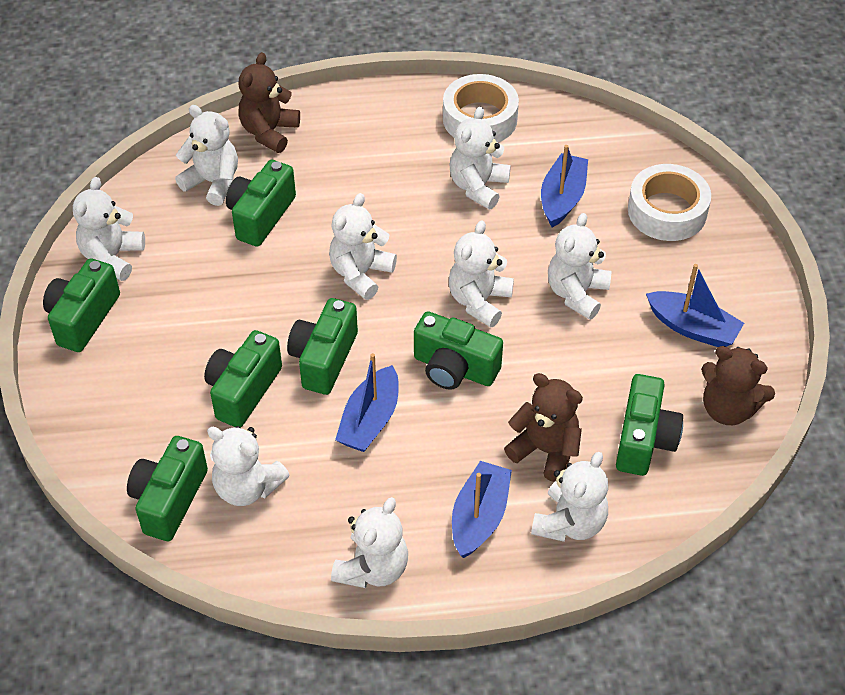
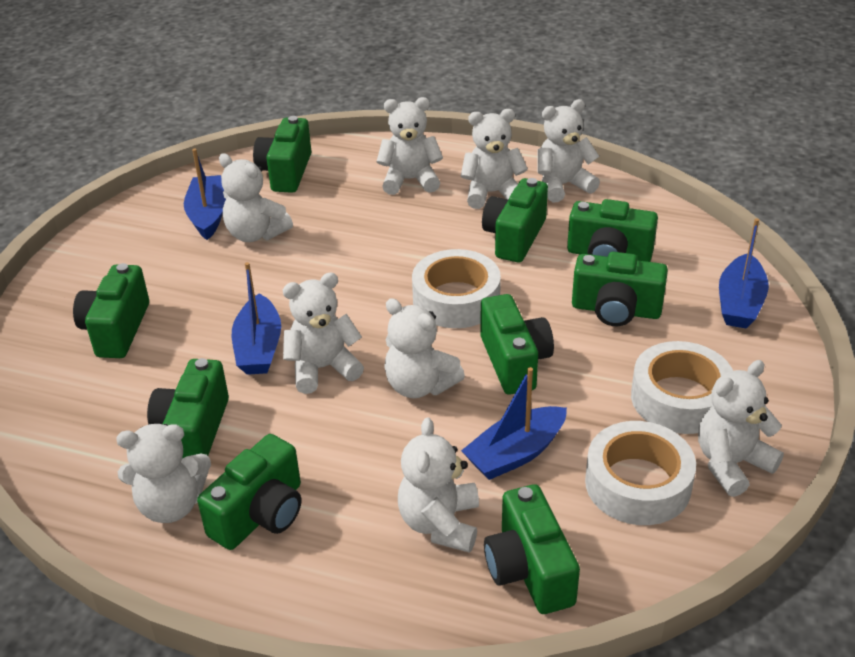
brown teddy bear: 3 -> 0
green camera: 7 -> 9
white tape: 2 -> 3

